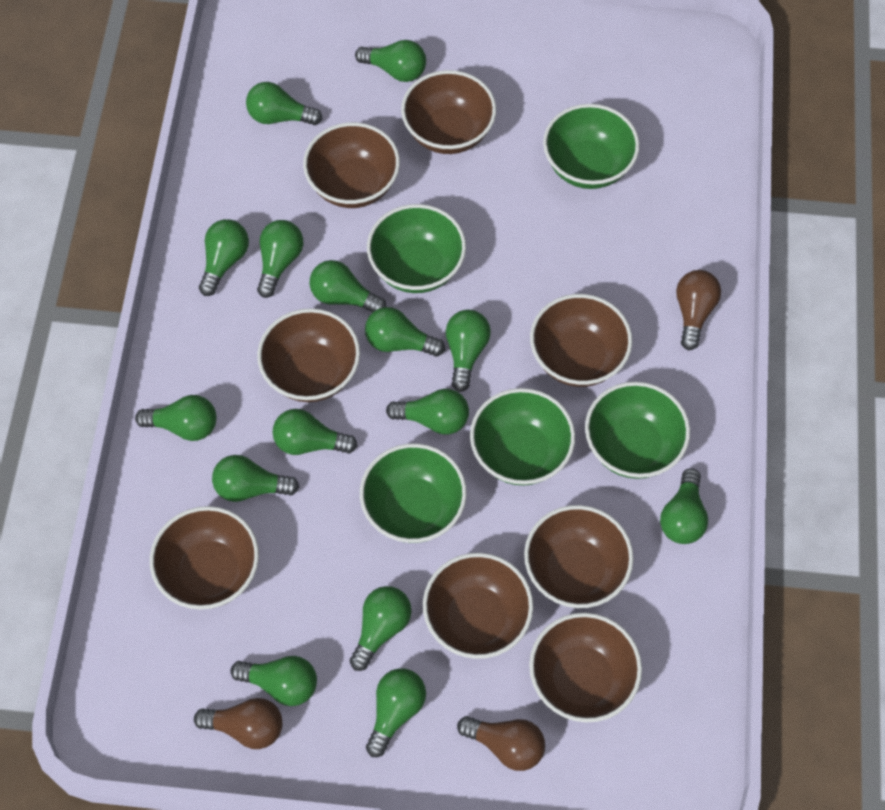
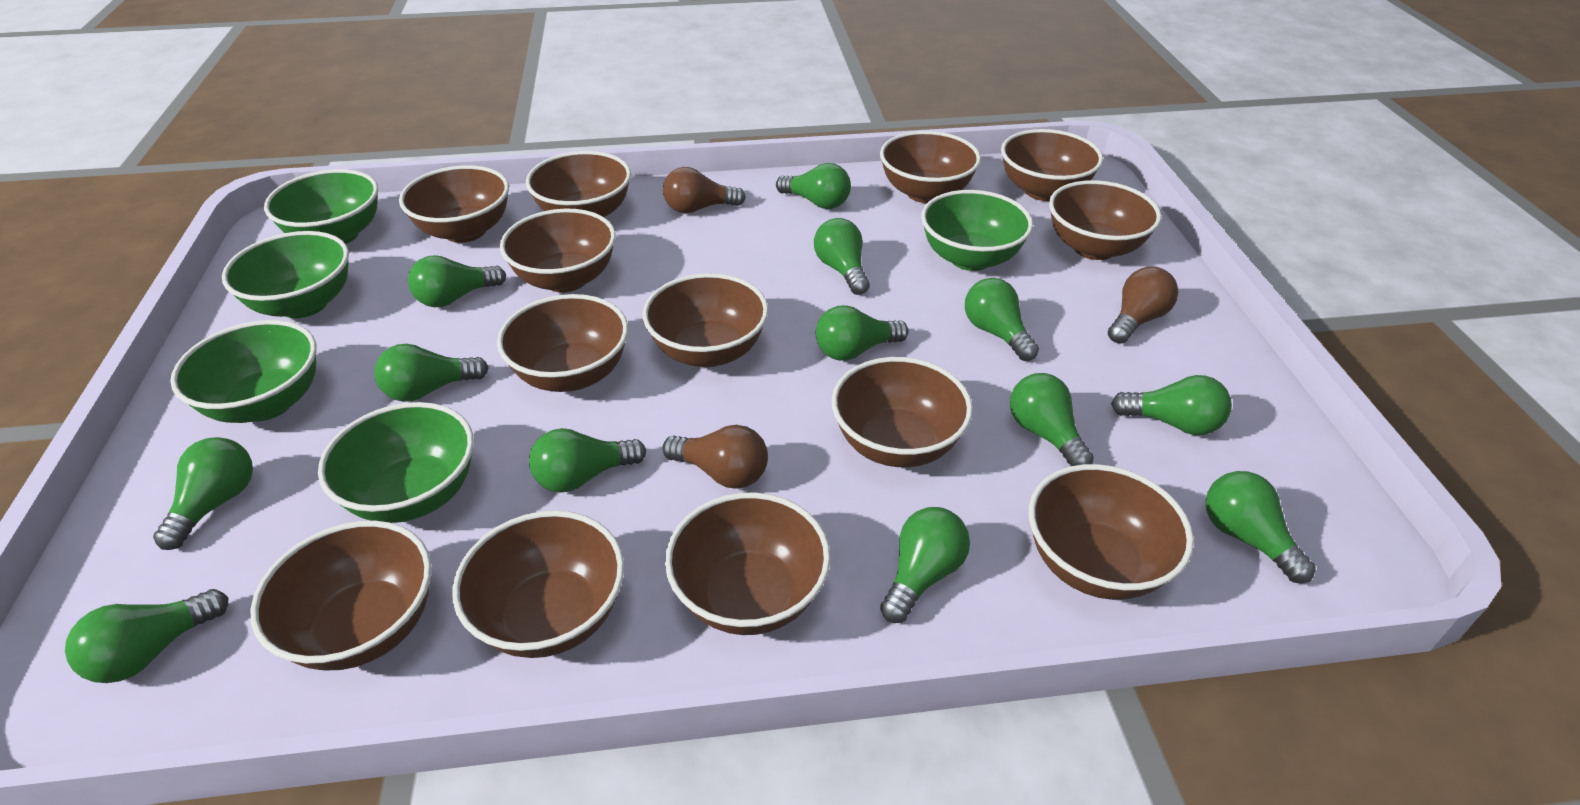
brown bowl: 8 -> 13
green light bulb: 15 -> 13

